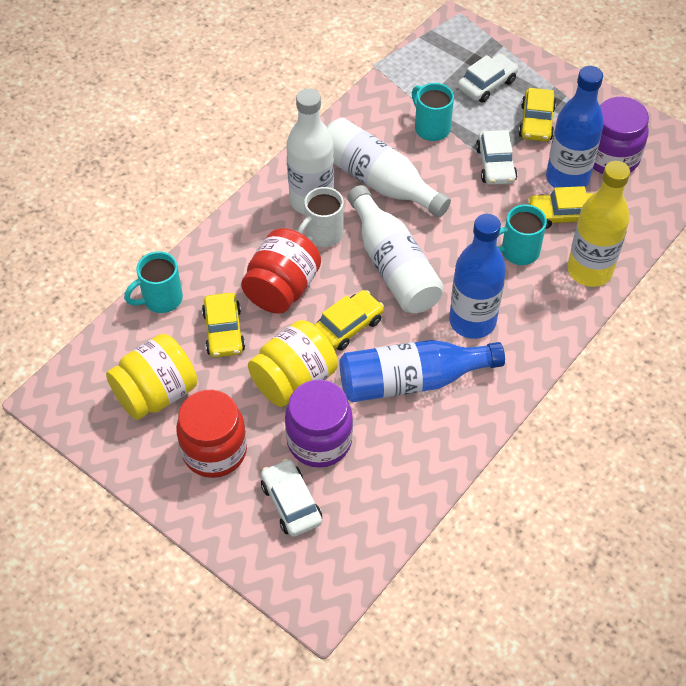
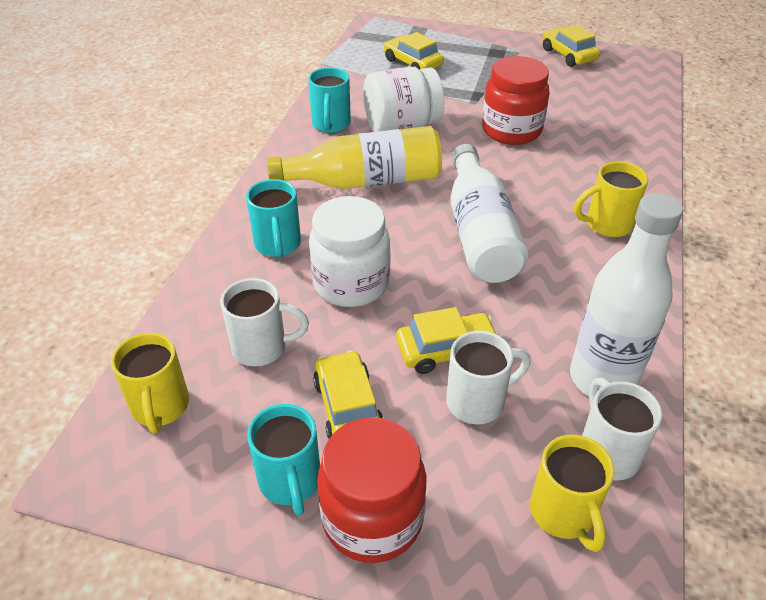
blue bottle: 3 -> 0
purple jar: 2 -> 0
white bottle: 3 -> 2
white car: 3 -> 0
white jar: 0 -> 2
white mug: 1 -> 3
yellow jar: 2 -> 0
yellow mug: 0 -> 3

